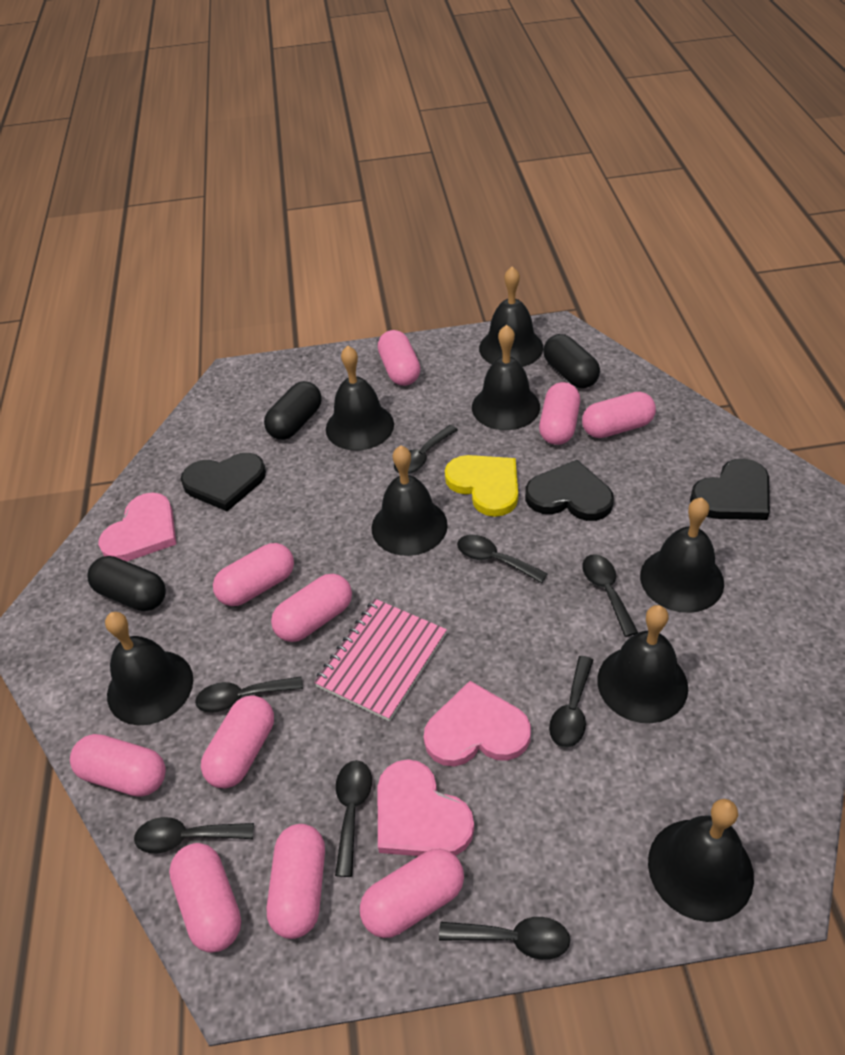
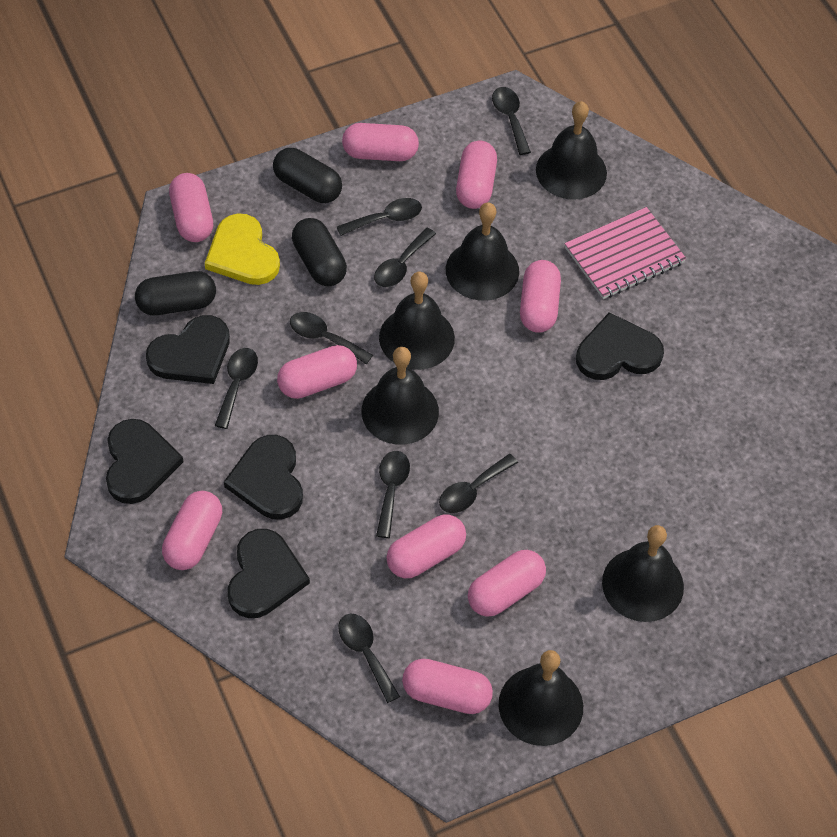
black bell: 8 -> 6
black heart: 3 -> 5
pink capsule: 10 -> 9
pink heart: 3 -> 0

